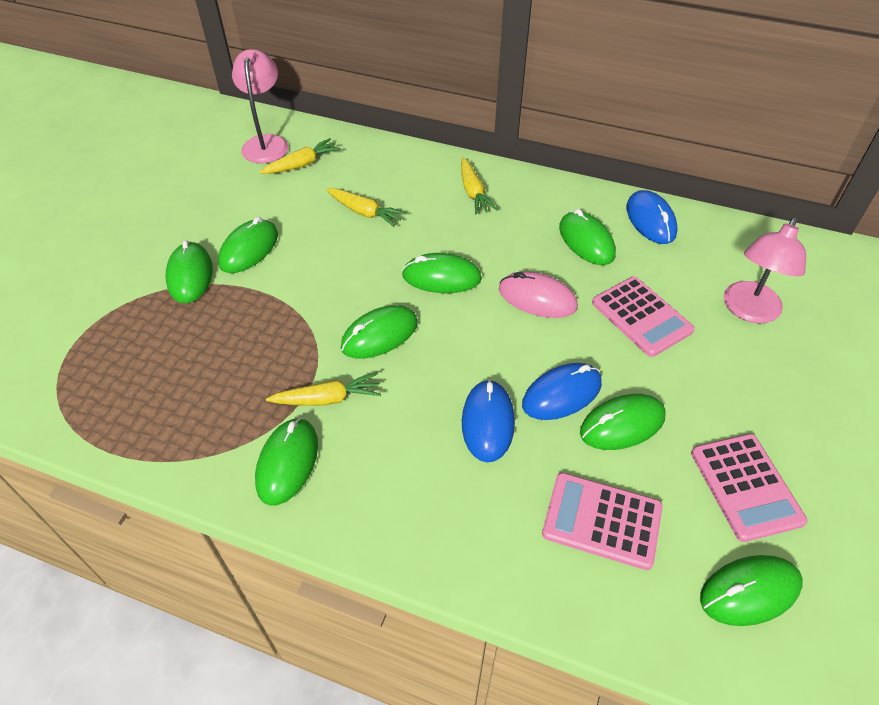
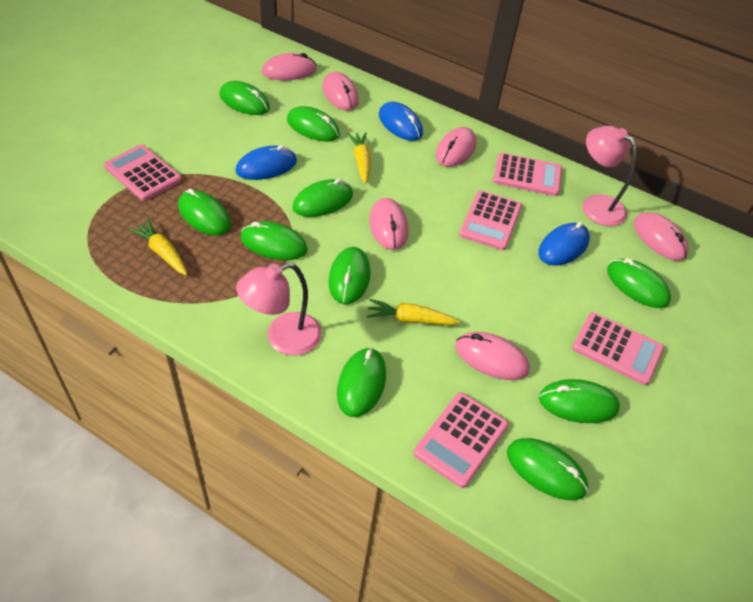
green mouse: 8 -> 10
pink calculator: 3 -> 5
pink mouse: 1 -> 6
yellow carrot: 4 -> 3

